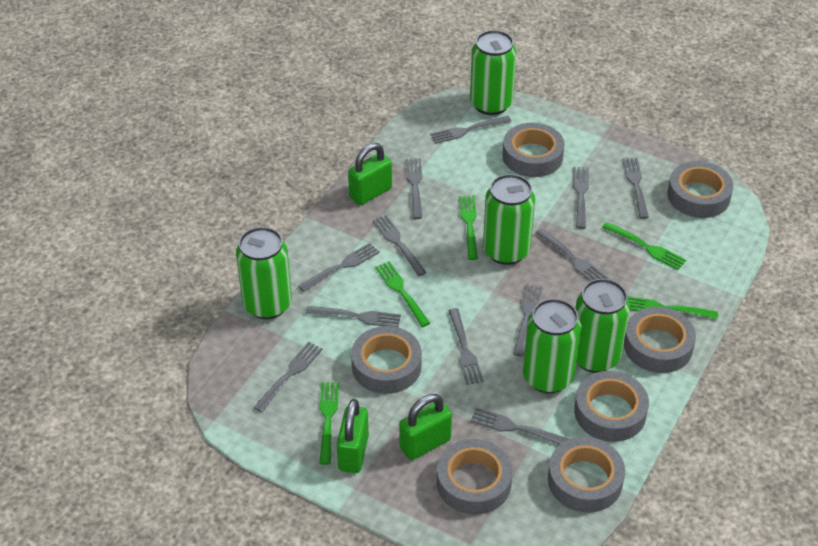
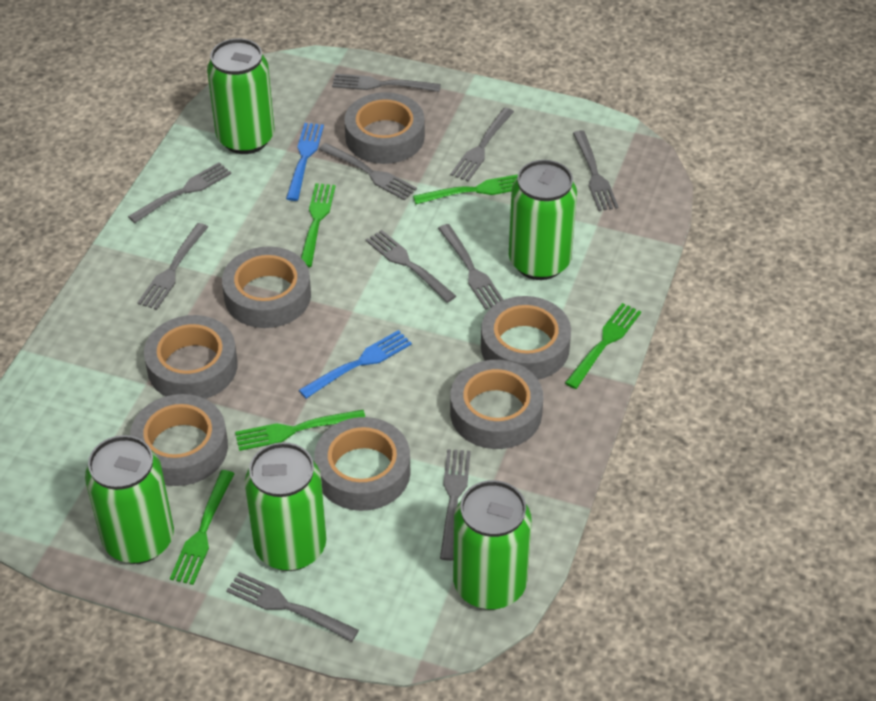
blue fork: 0 -> 2
green padlock: 3 -> 0
grey fork: 12 -> 10

